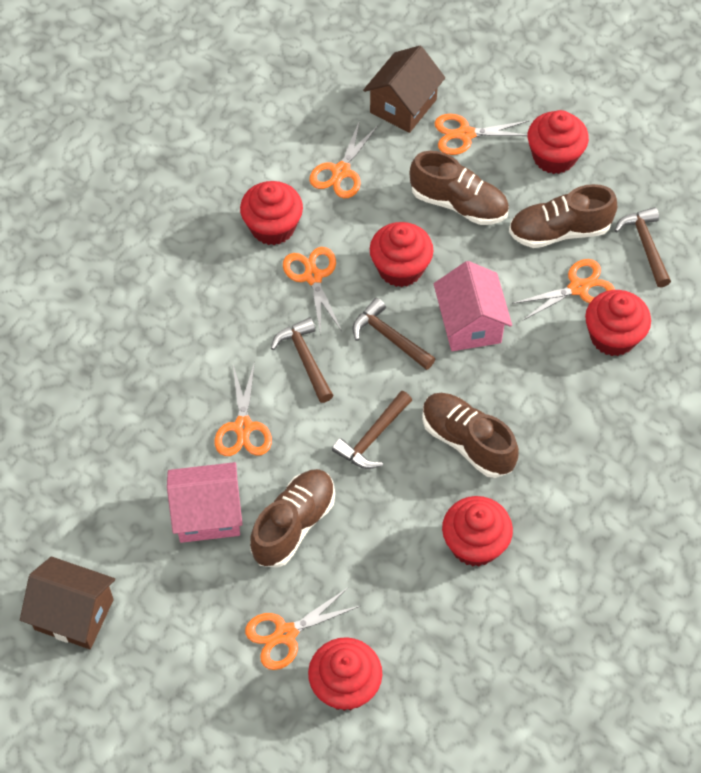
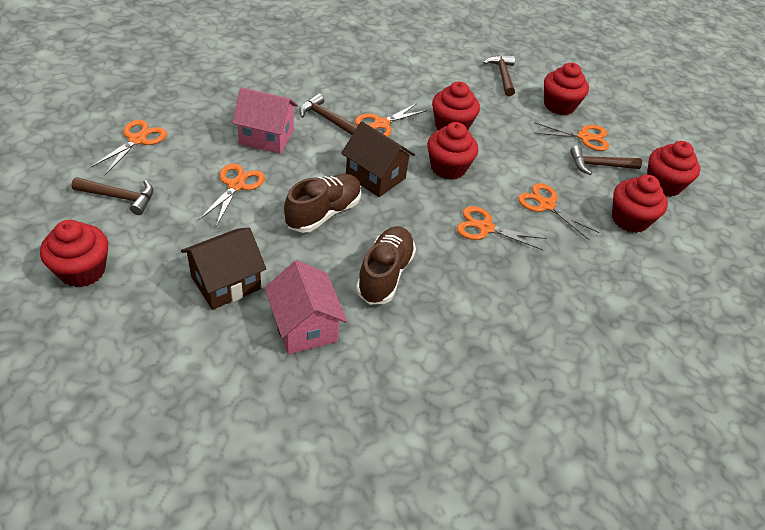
brown shoe: 4 -> 2

